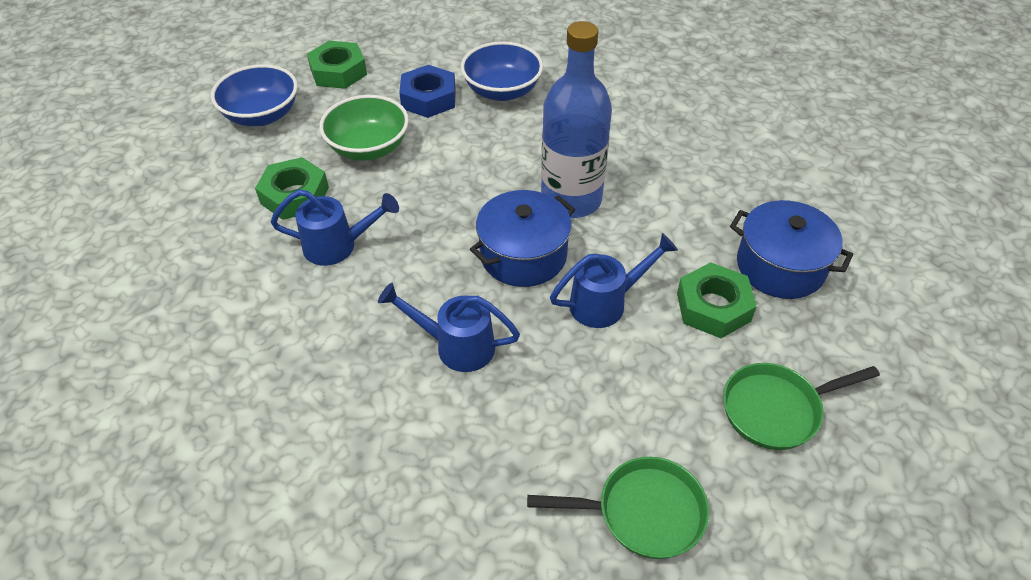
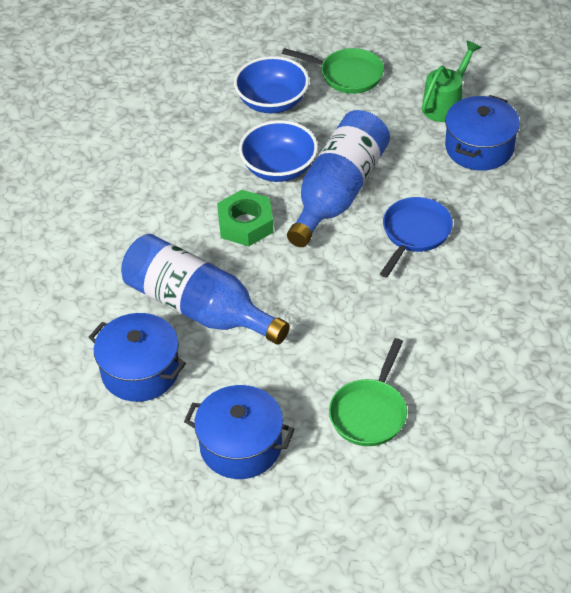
blue bottle: 1 -> 2
blue nut: 1 -> 0
blue pan: 0 -> 1
blue pot: 2 -> 3
blue watering can: 3 -> 0
green bowl: 1 -> 0
green nut: 3 -> 1
green watering can: 0 -> 1

